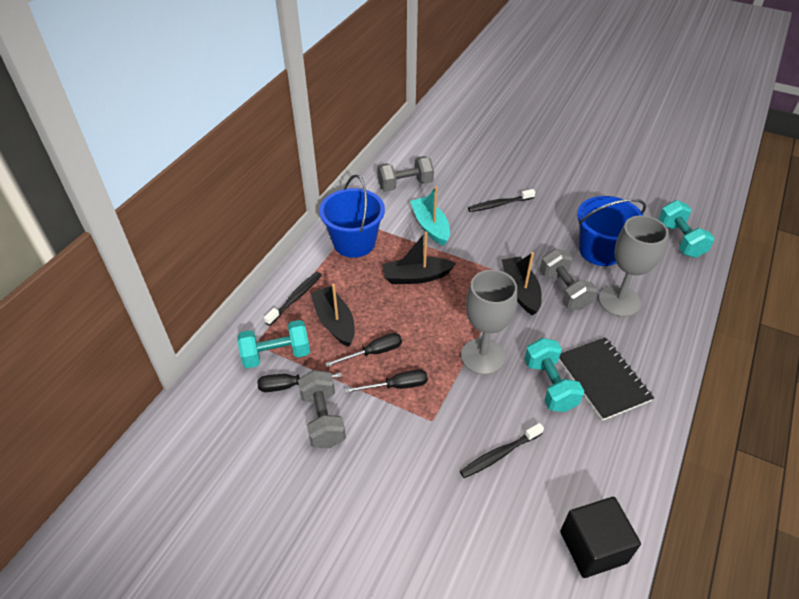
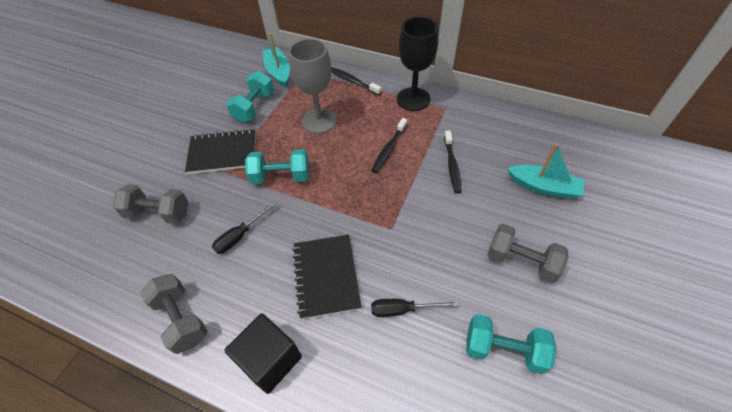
black boat: 3 -> 0
black goblet: 0 -> 1
black notebook: 1 -> 2
black screwdriver: 3 -> 2
blue bucket: 2 -> 0
grey goblet: 2 -> 1
turquoise boat: 1 -> 2

